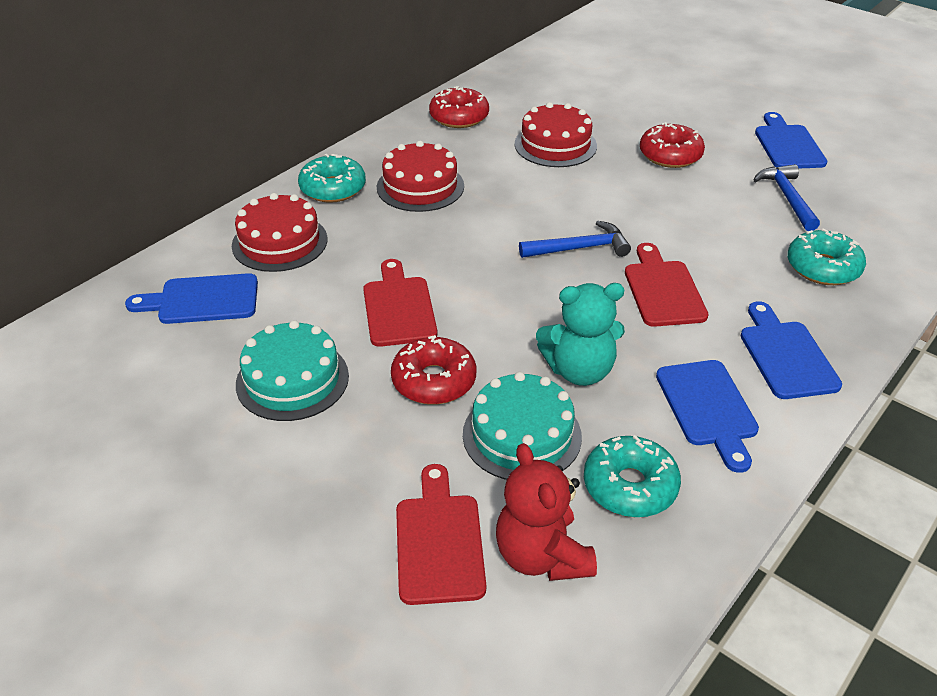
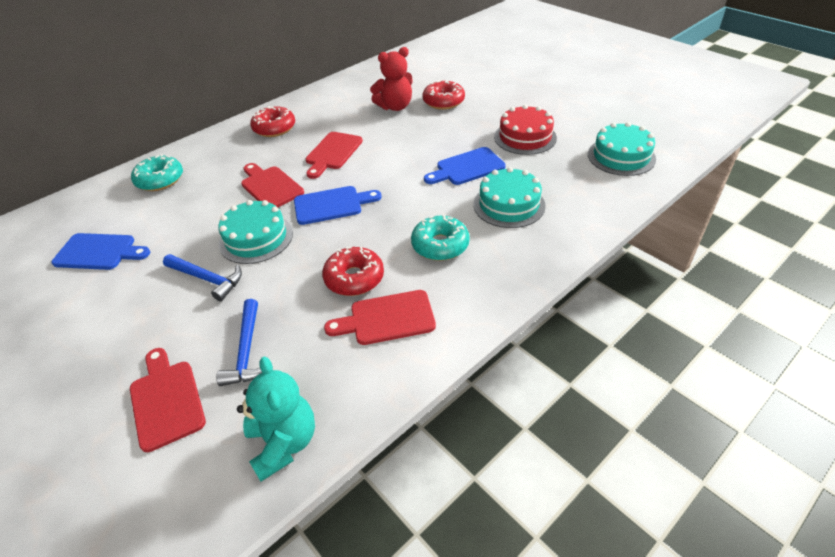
blue cutting board: 4 -> 3
red cake: 3 -> 1
red cutting board: 3 -> 4
turquoise cake: 2 -> 3
turquoise donut: 3 -> 2

